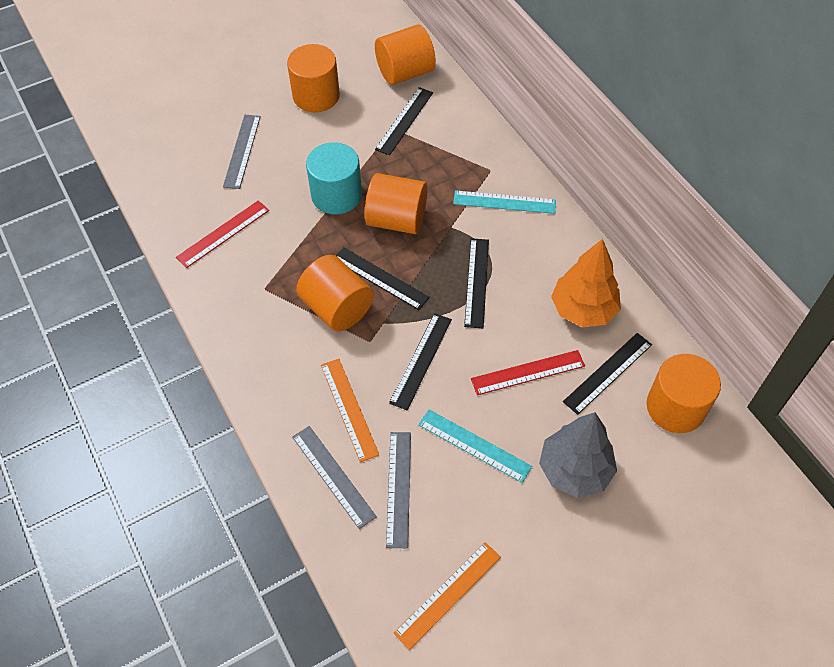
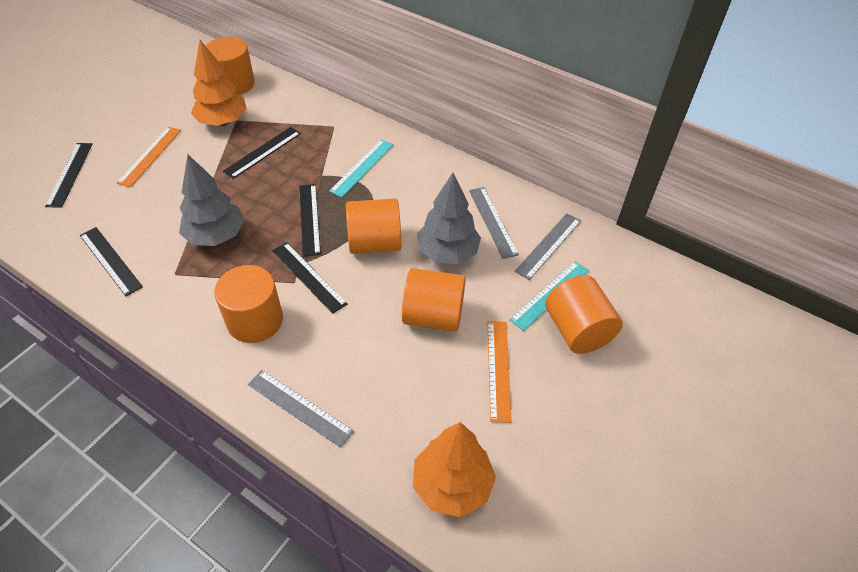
grey tree: 1 -> 2
orange tree: 1 -> 2
red ruler: 2 -> 0
turquoise cylinder: 1 -> 0

